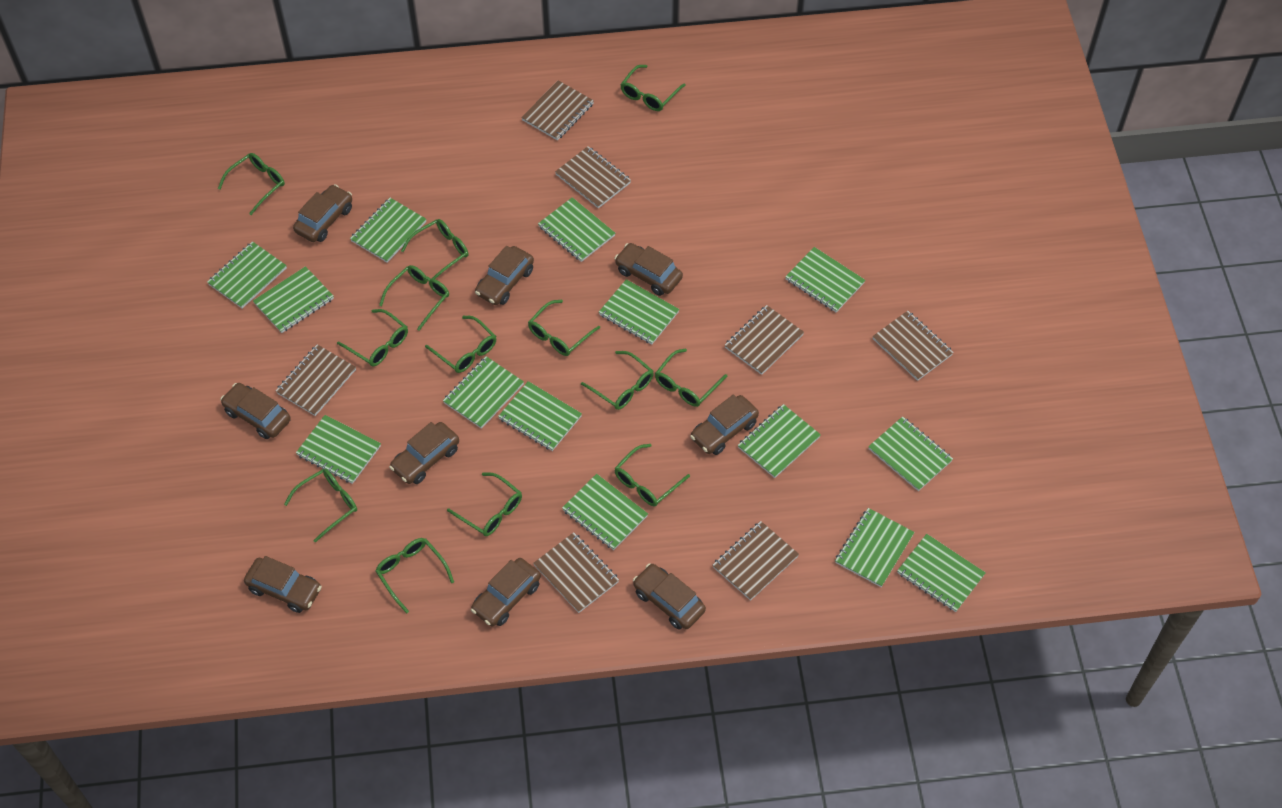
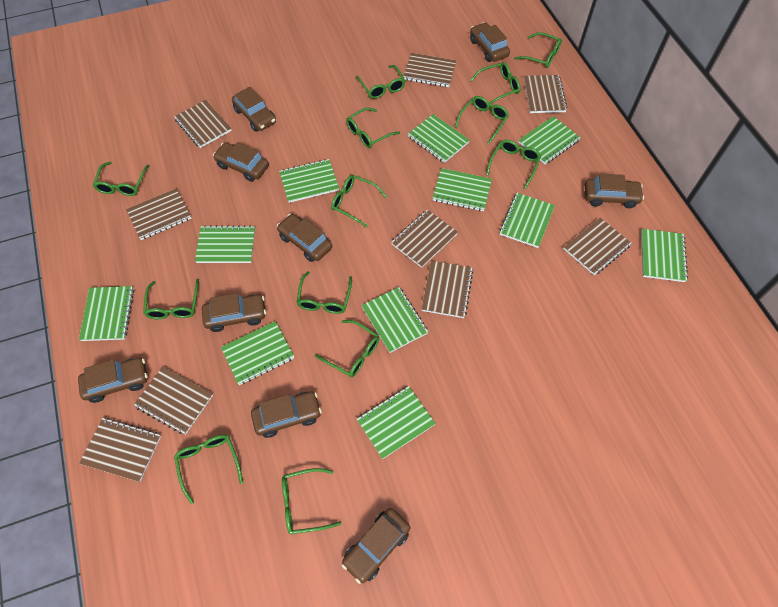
brown notebook: 7 -> 9
green notebook: 14 -> 11

